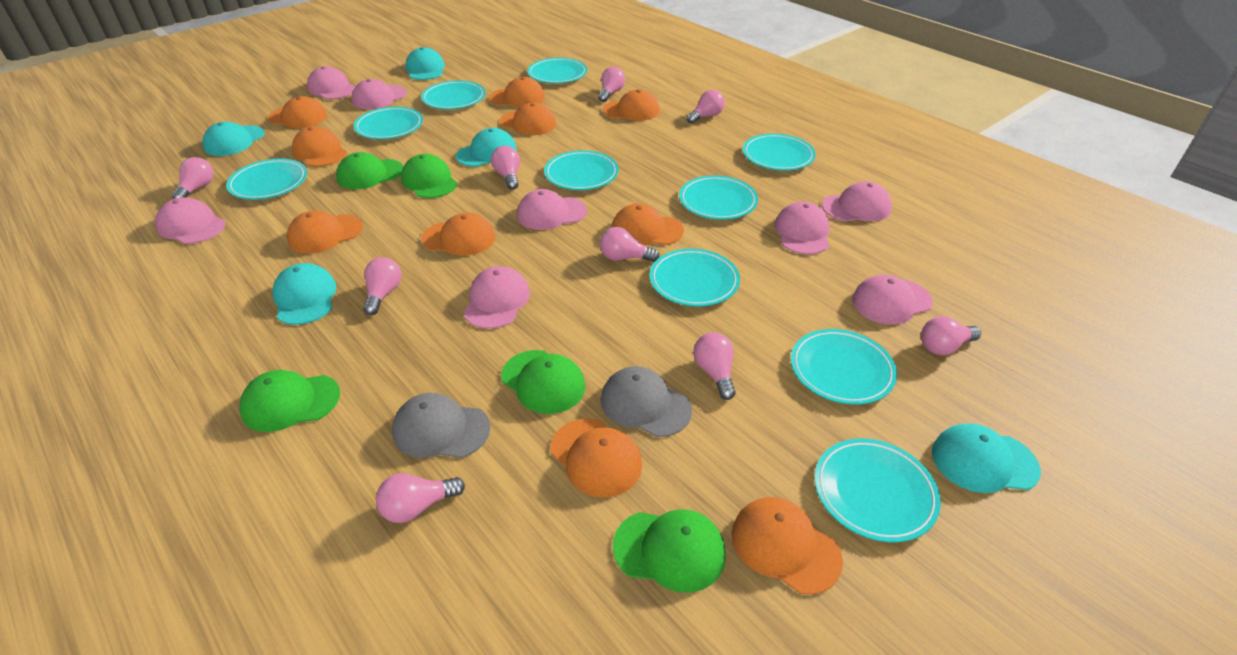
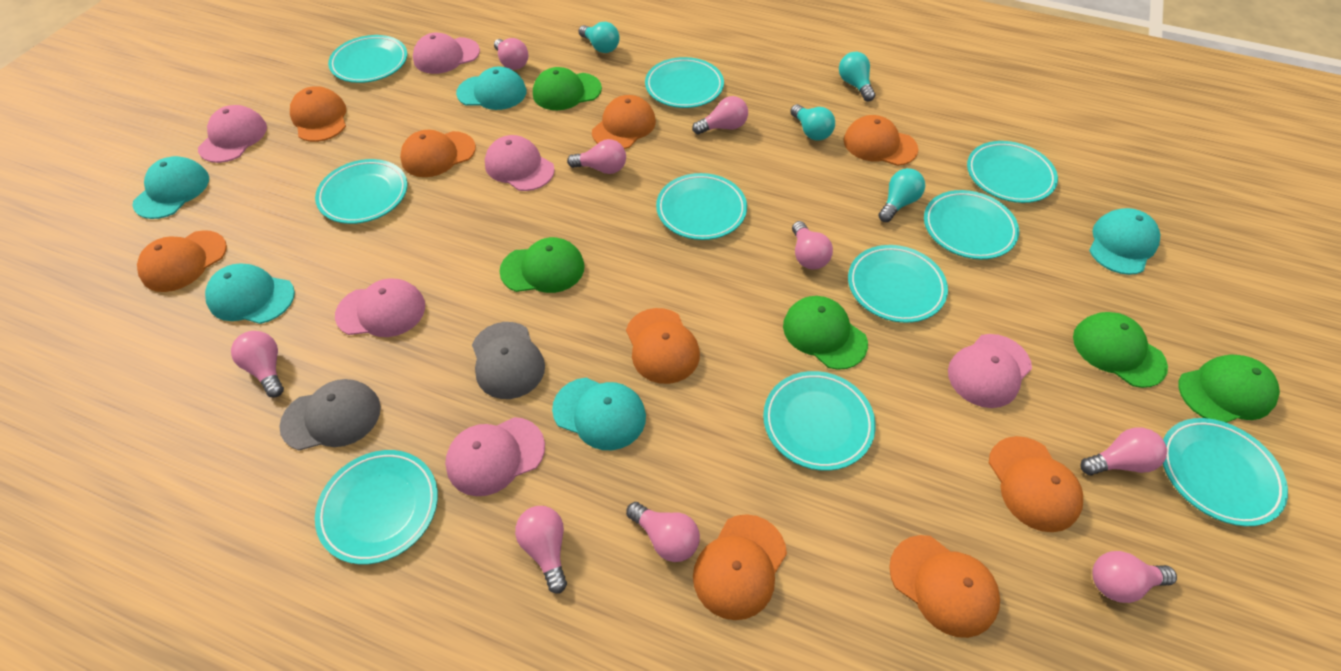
orange cap: 10 -> 9
pink cap: 8 -> 6
turquoise light bulb: 0 -> 4

